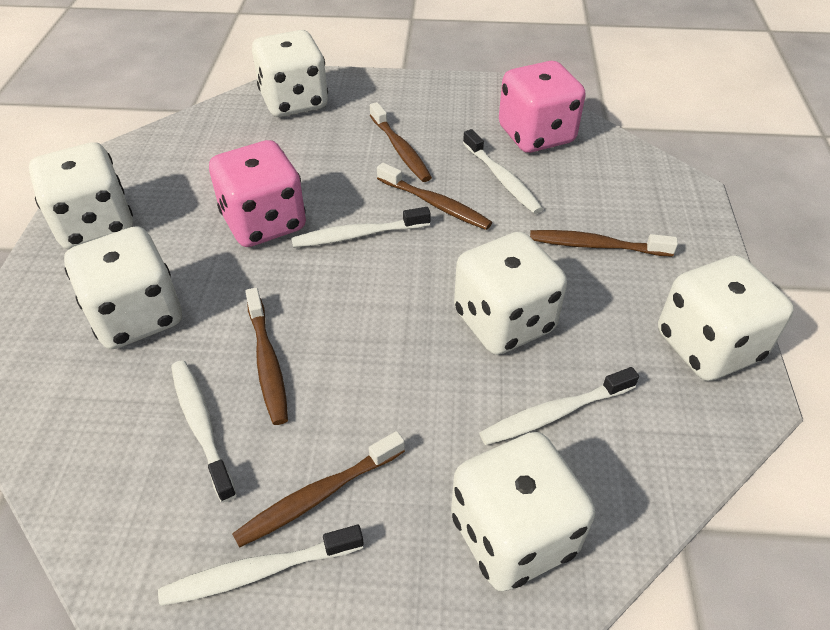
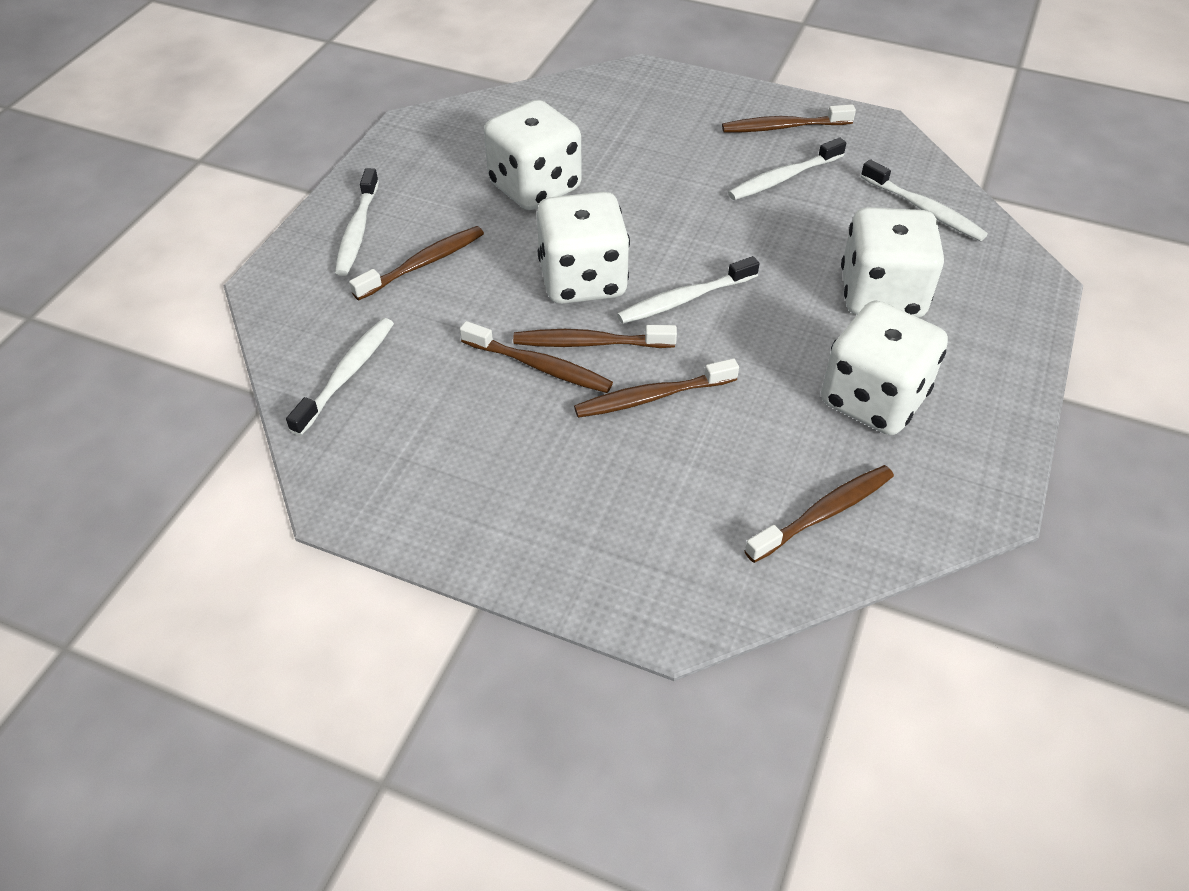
brown toothbrush: 5 -> 6
pink dice: 2 -> 0
white dice: 6 -> 4

